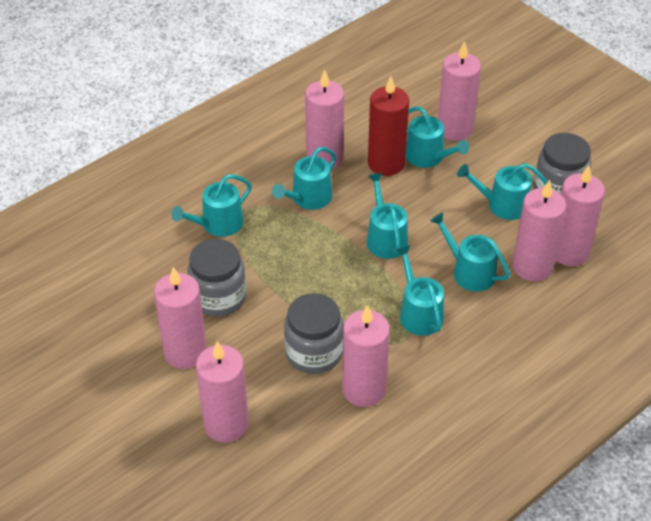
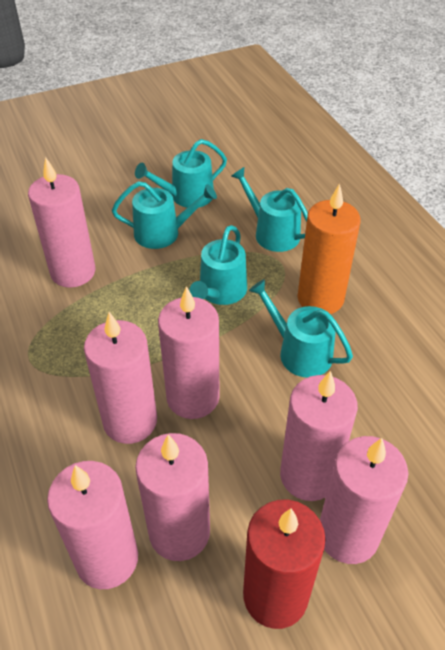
grey jar: 3 -> 0
orange candle: 0 -> 1
turquoise watering can: 7 -> 5

